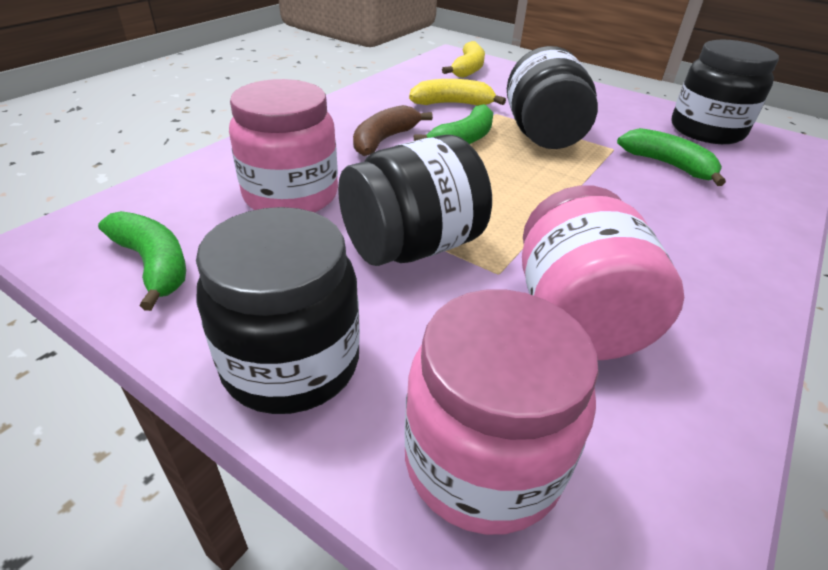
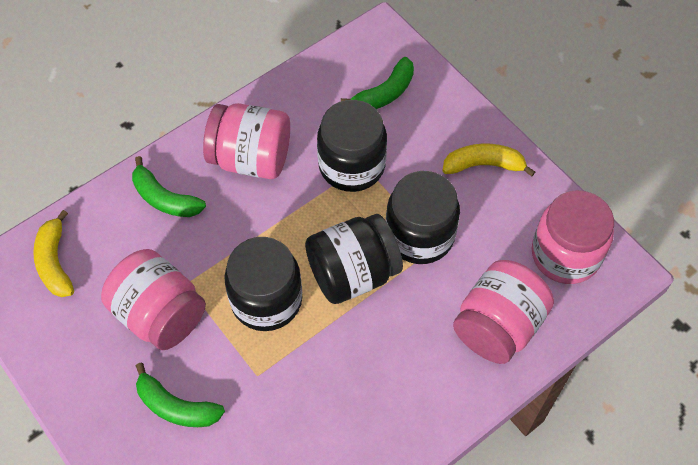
brown banana: 1 -> 0
pink jar: 3 -> 4

